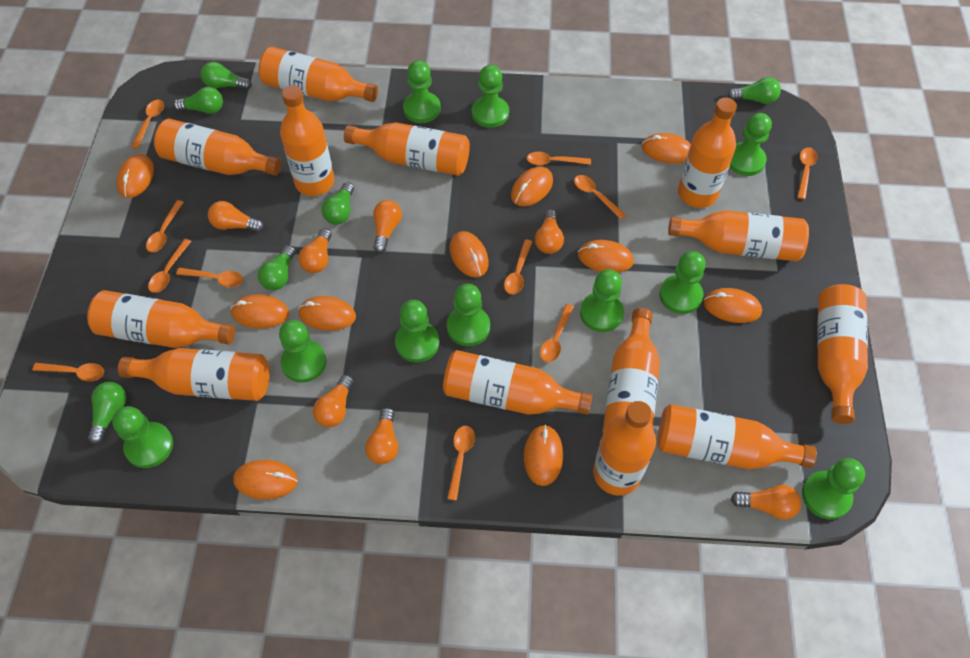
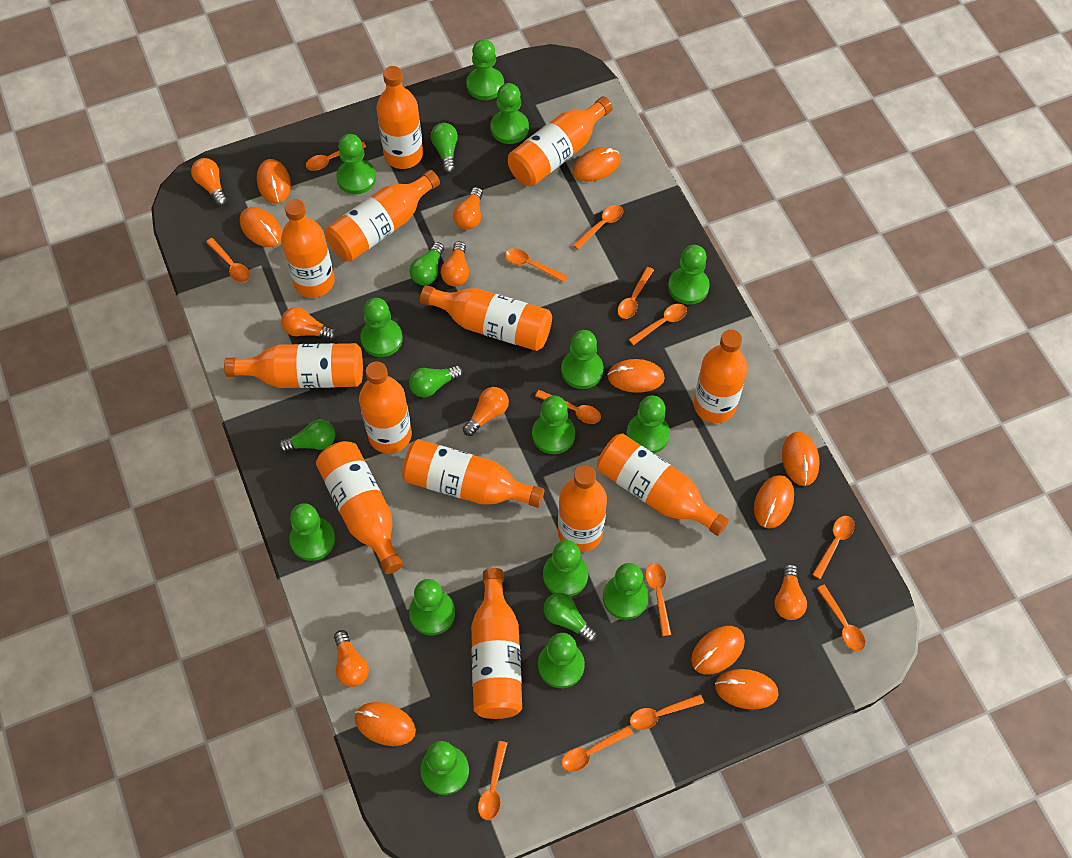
green light bulb: 6 -> 5
green pawn: 10 -> 14
orange mouse: 10 -> 9
orange spoon: 11 -> 13

